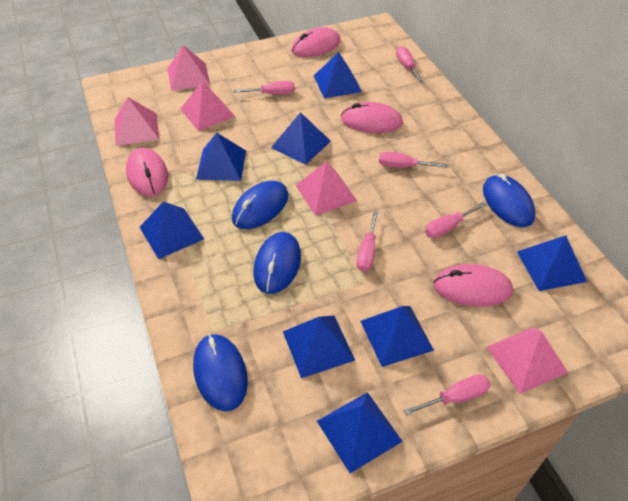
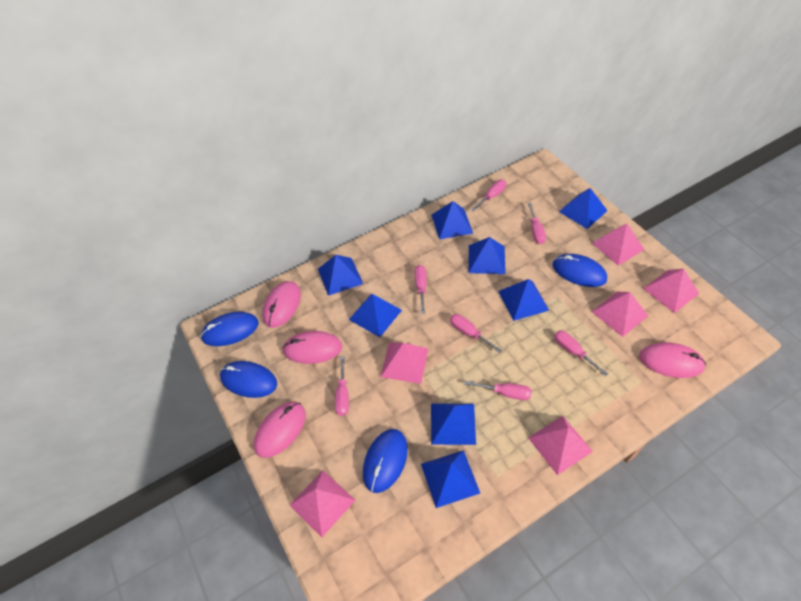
pink pyramid: 5 -> 6
pink screwdriver: 6 -> 7

